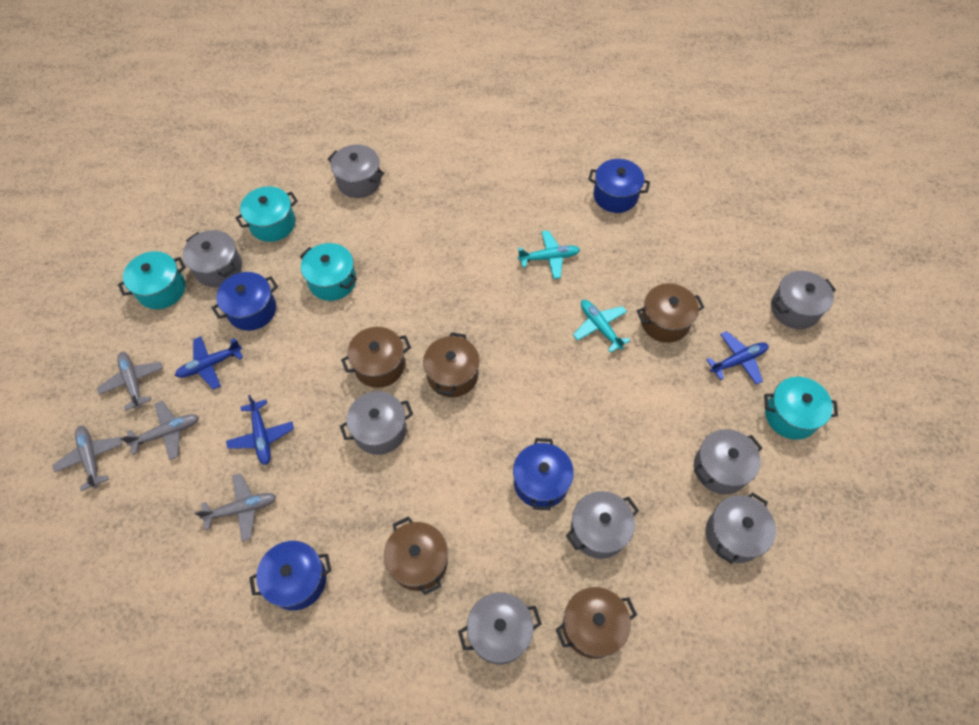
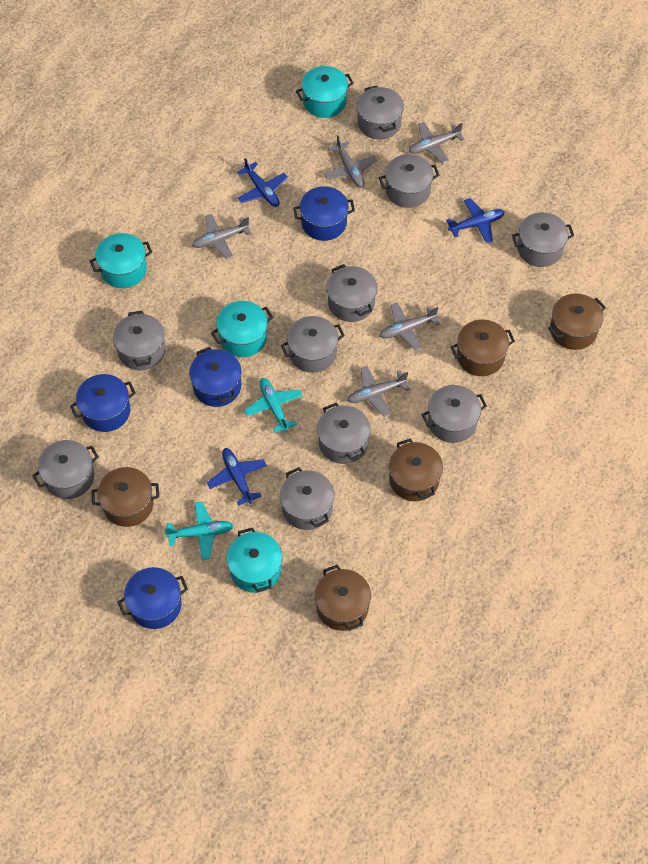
grey plane: 4 -> 5
grey pot: 8 -> 10

